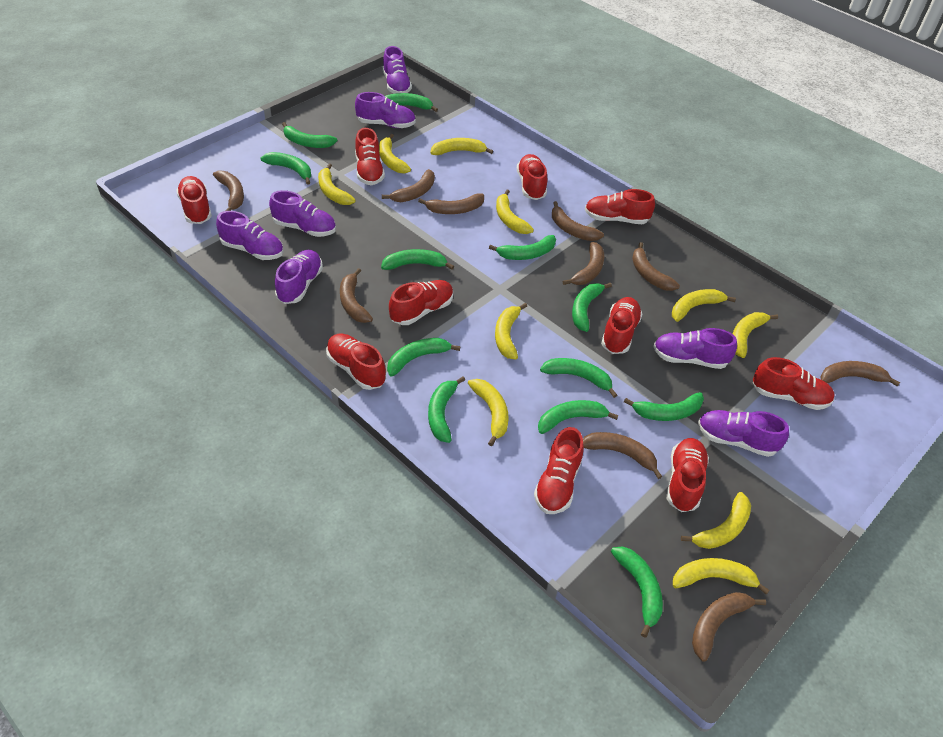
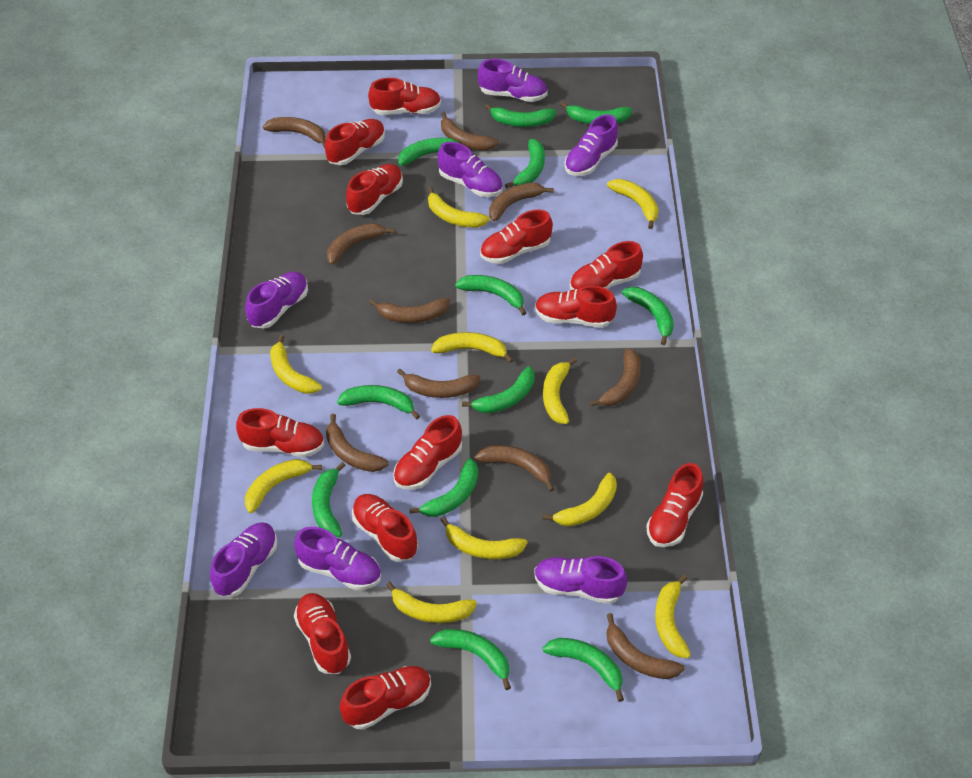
red shoe: 10 -> 12

